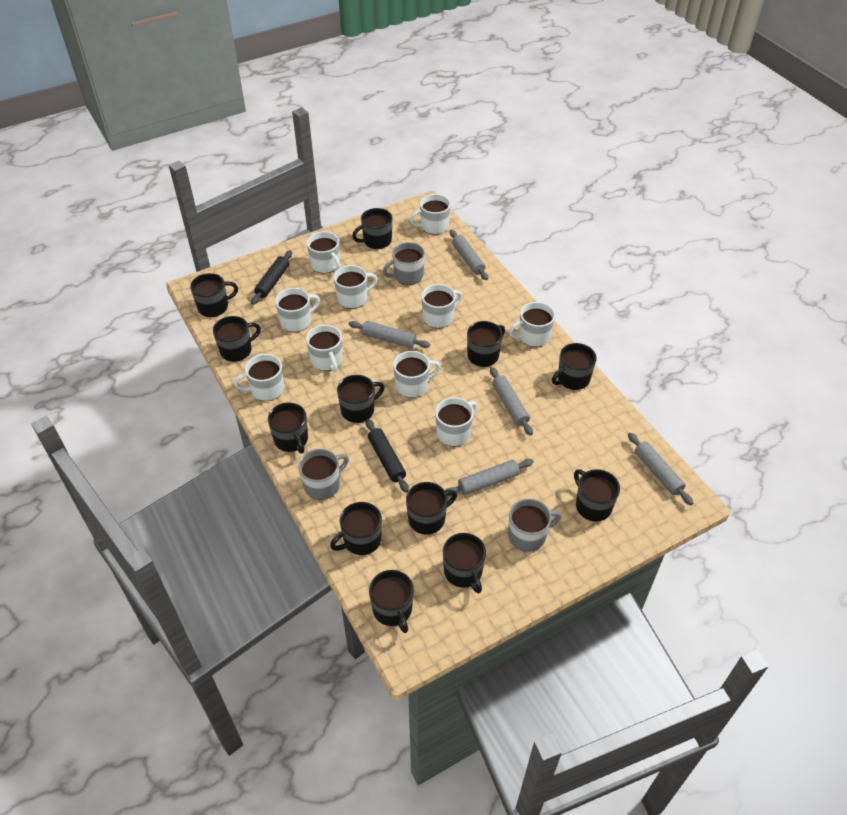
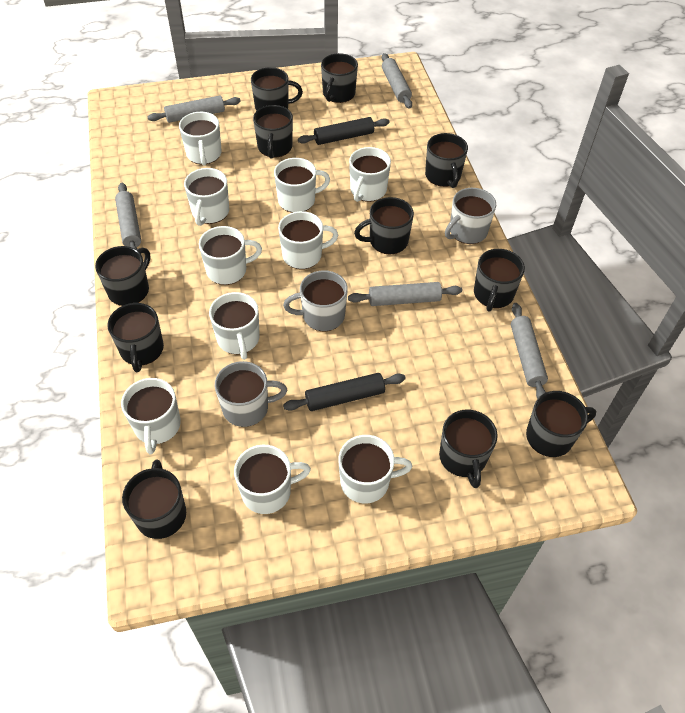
black mug: 12 -> 11

